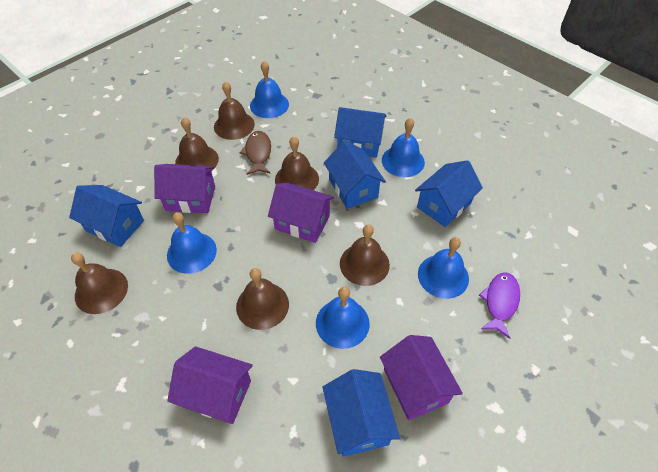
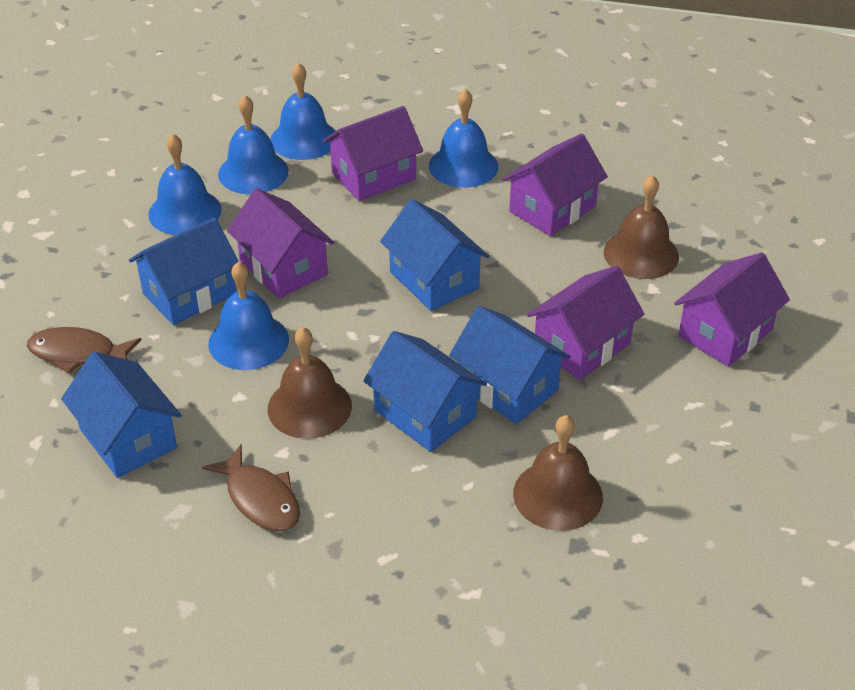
brown bell: 6 -> 3
brown fish: 1 -> 2
purple fish: 1 -> 0
purple house: 4 -> 5

